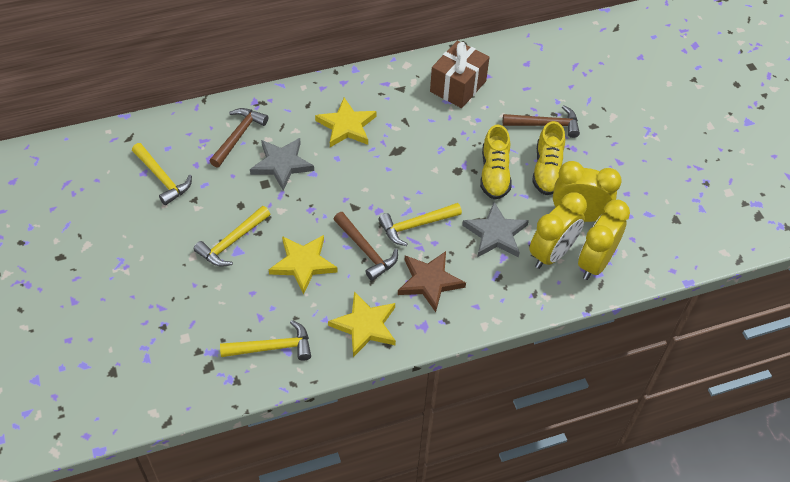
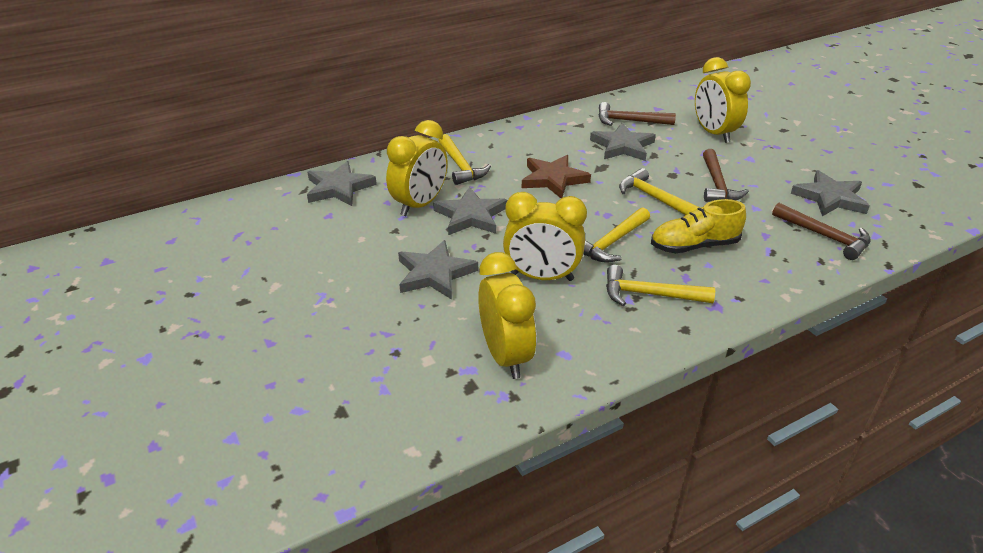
brown gift: 1 -> 0
grey star: 2 -> 5
yellow clock: 3 -> 4
yellow shoe: 2 -> 1
yellow star: 3 -> 0

